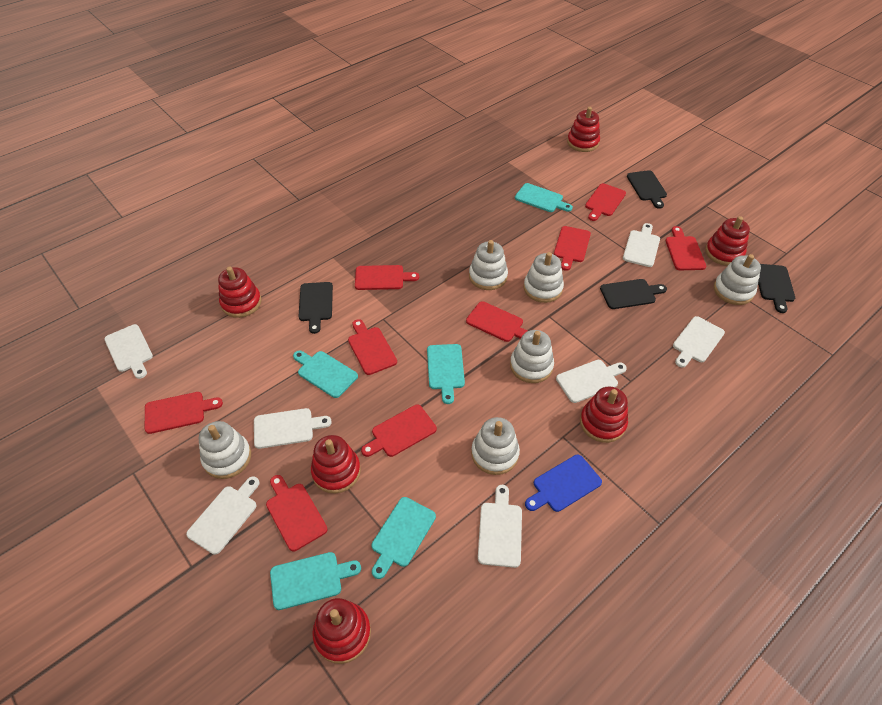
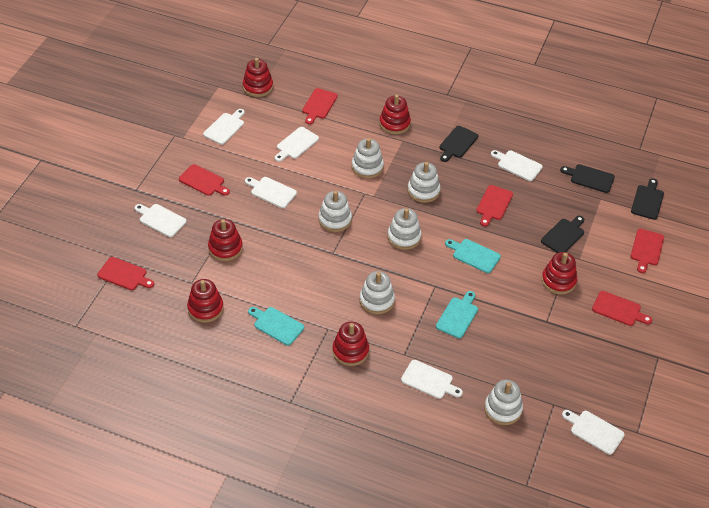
blue cutting board: 1 -> 0
red cutting board: 9 -> 6
turquoise cutting board: 5 -> 3

